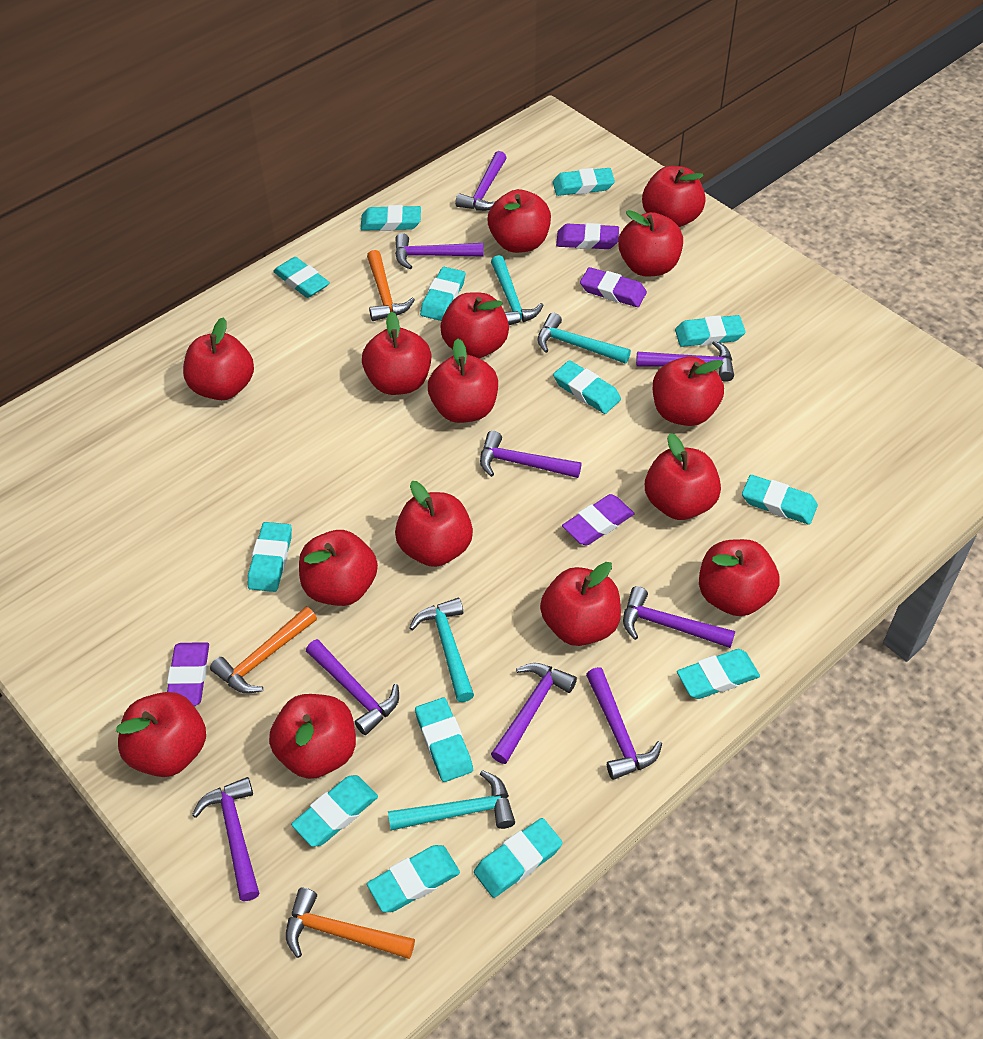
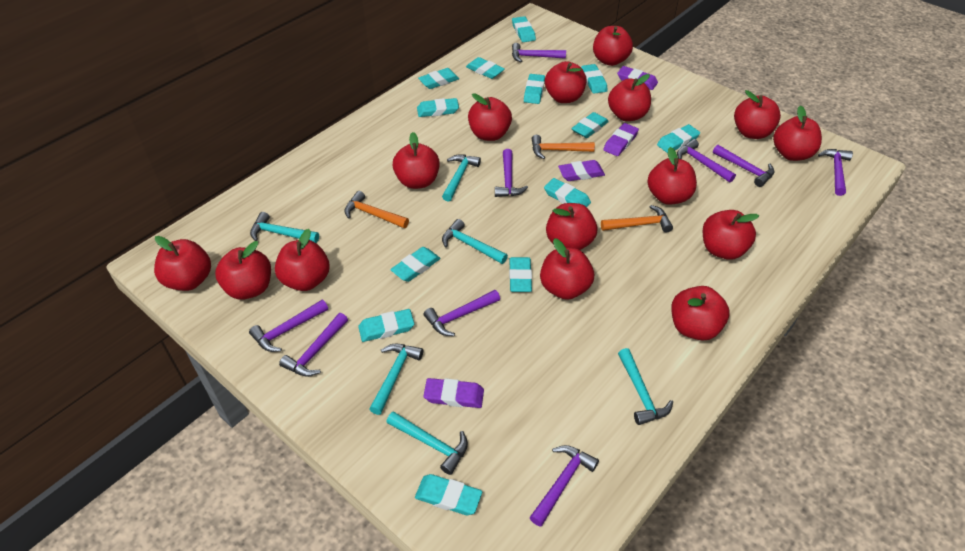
turquoise hammer: 4 -> 6

